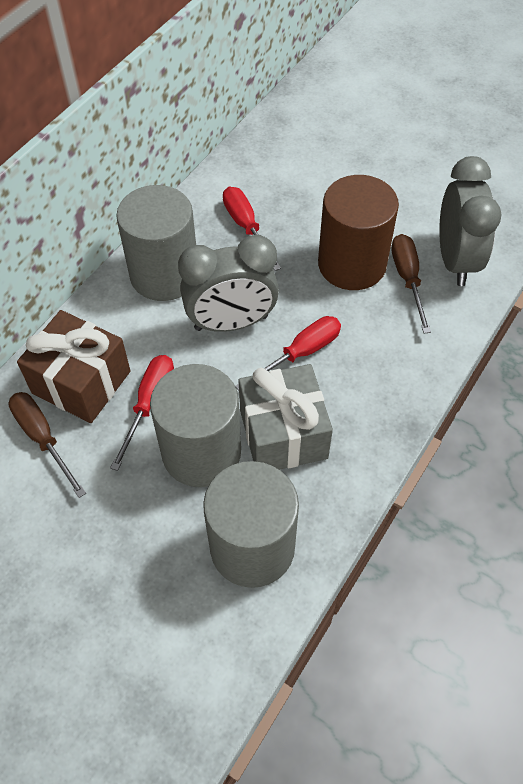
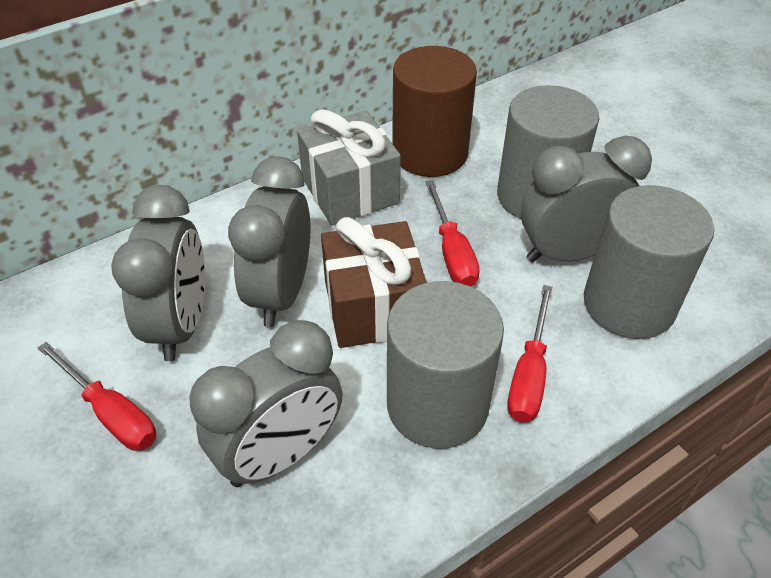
brown screwdriver: 2 -> 0
grey clock: 2 -> 4

